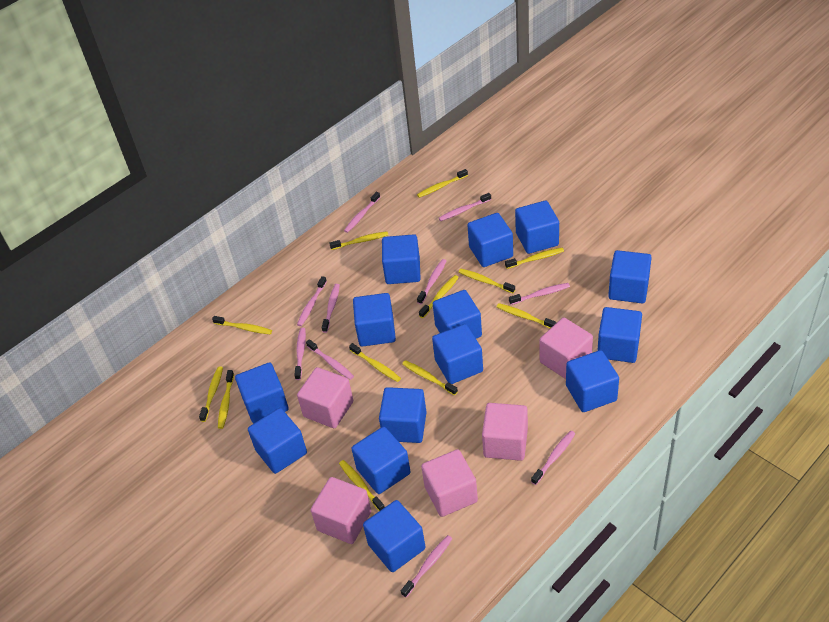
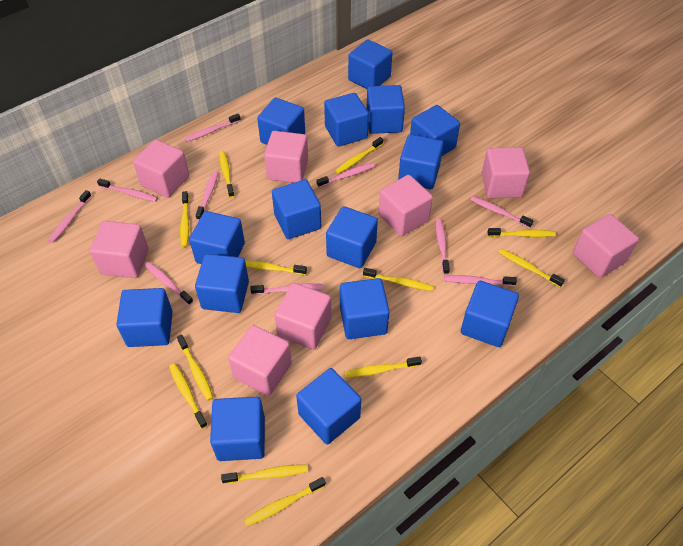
blue cube: 14 -> 15
pink cube: 5 -> 8

